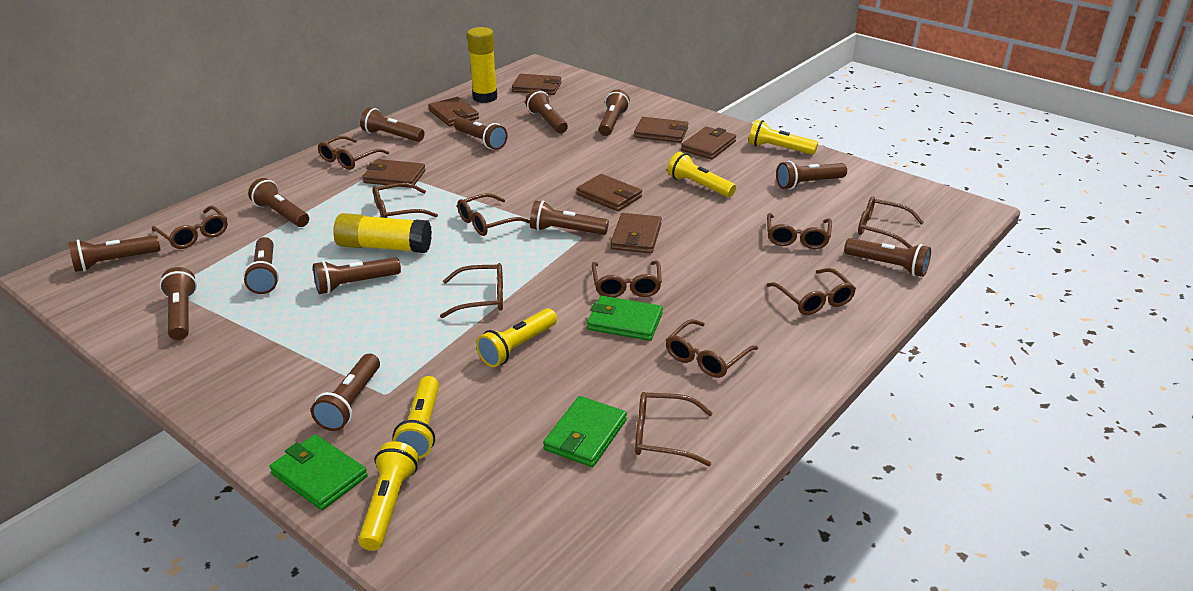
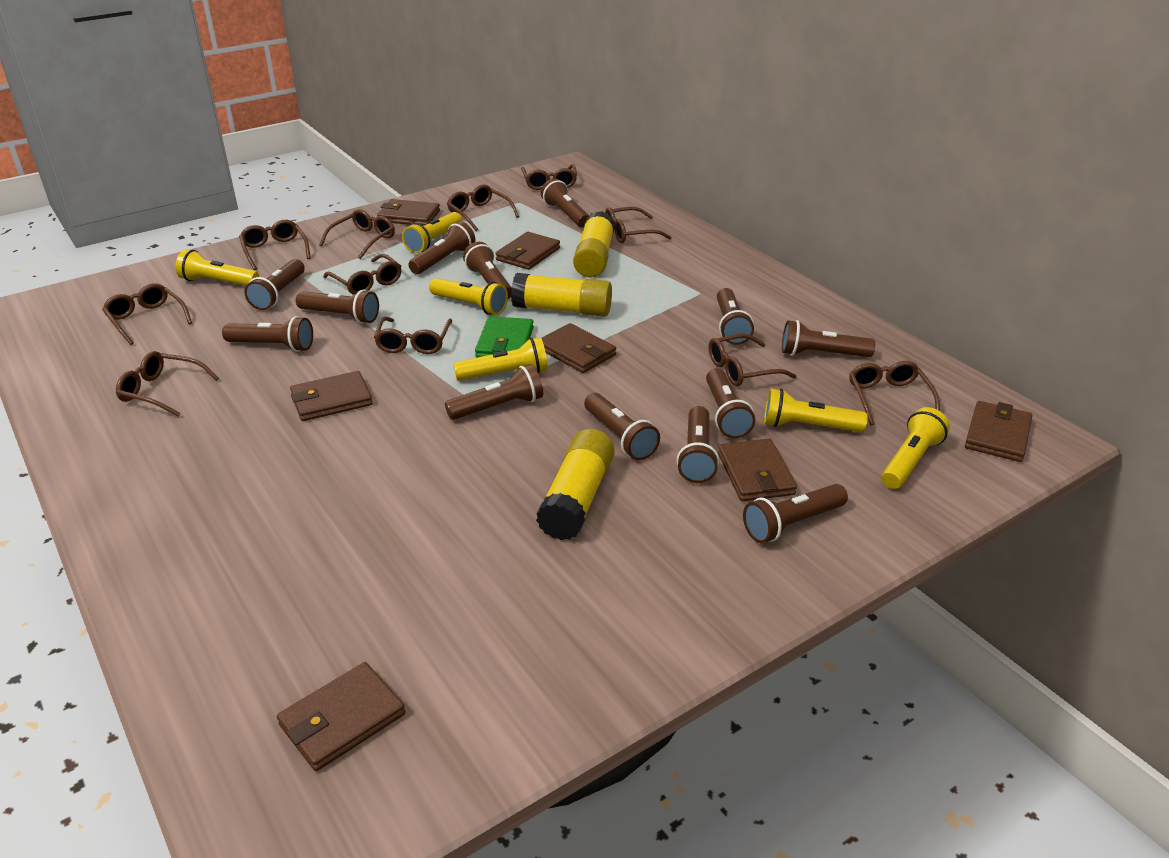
green wallet: 3 -> 1
yellow flashlight: 5 -> 6
yellow glue stick: 2 -> 3

